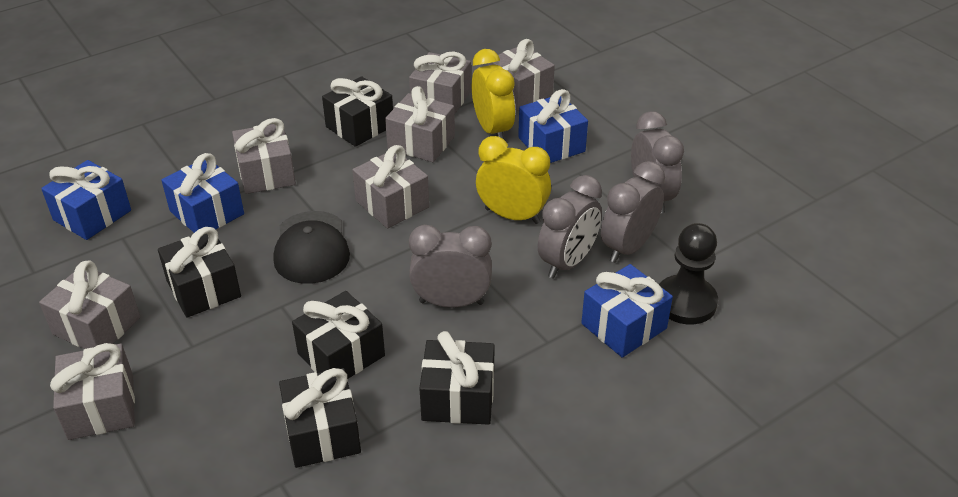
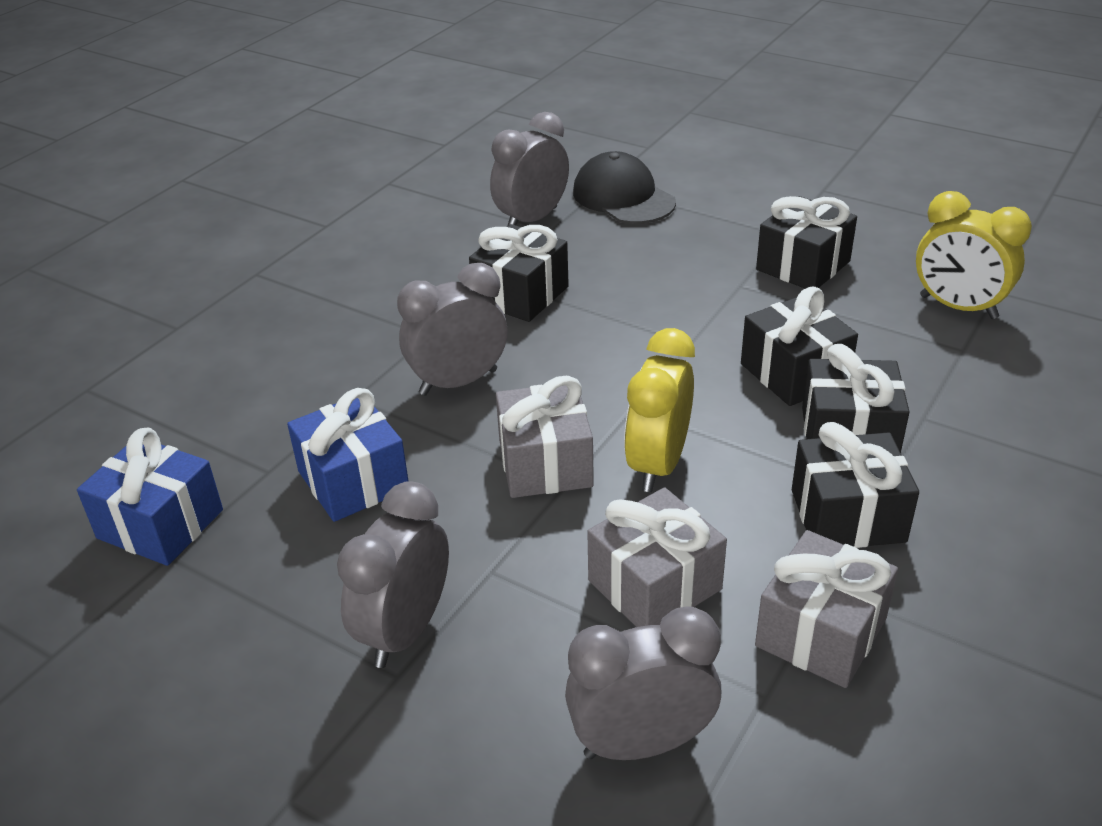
black pawn: 1 -> 0
blue gift: 4 -> 2
grey gift: 7 -> 3

